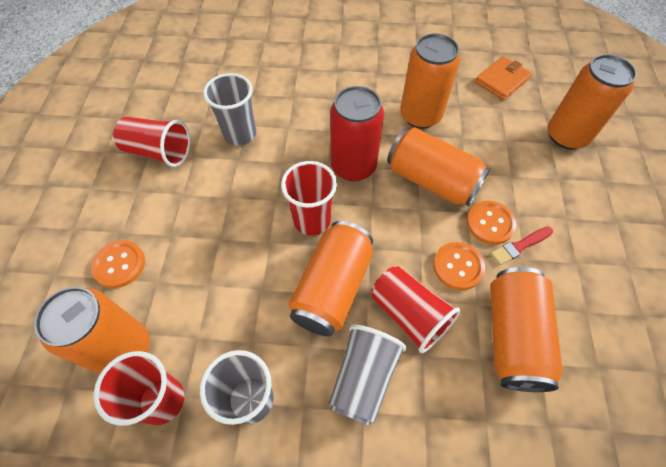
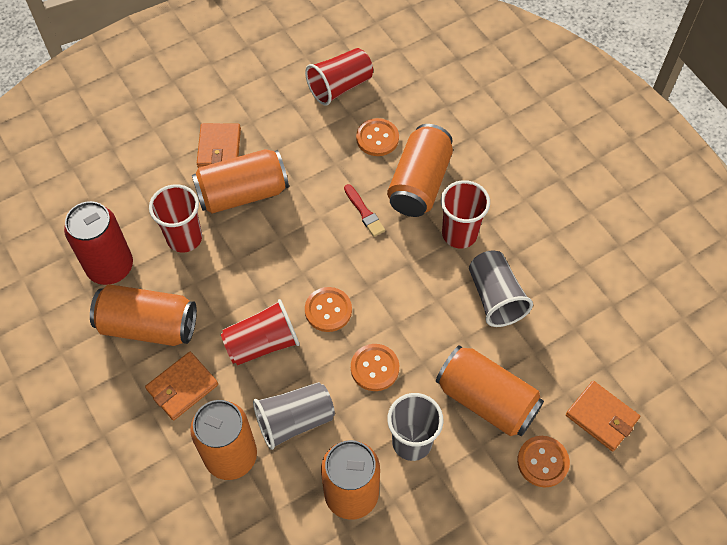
orange button: 3 -> 4
orange wallet: 1 -> 3

